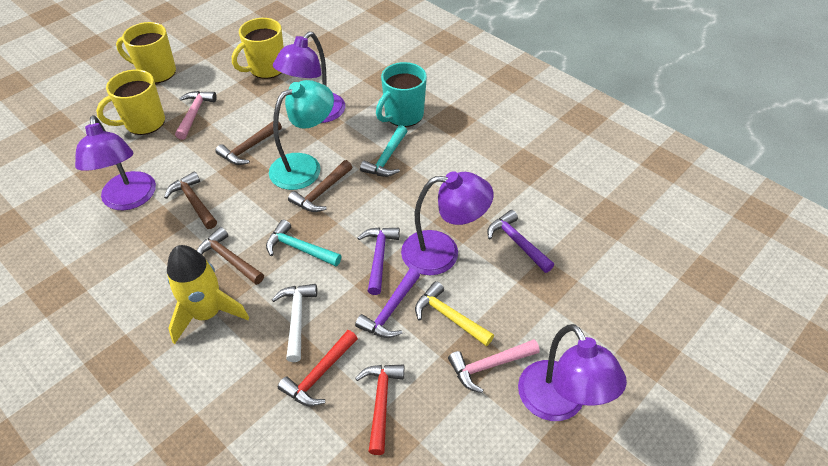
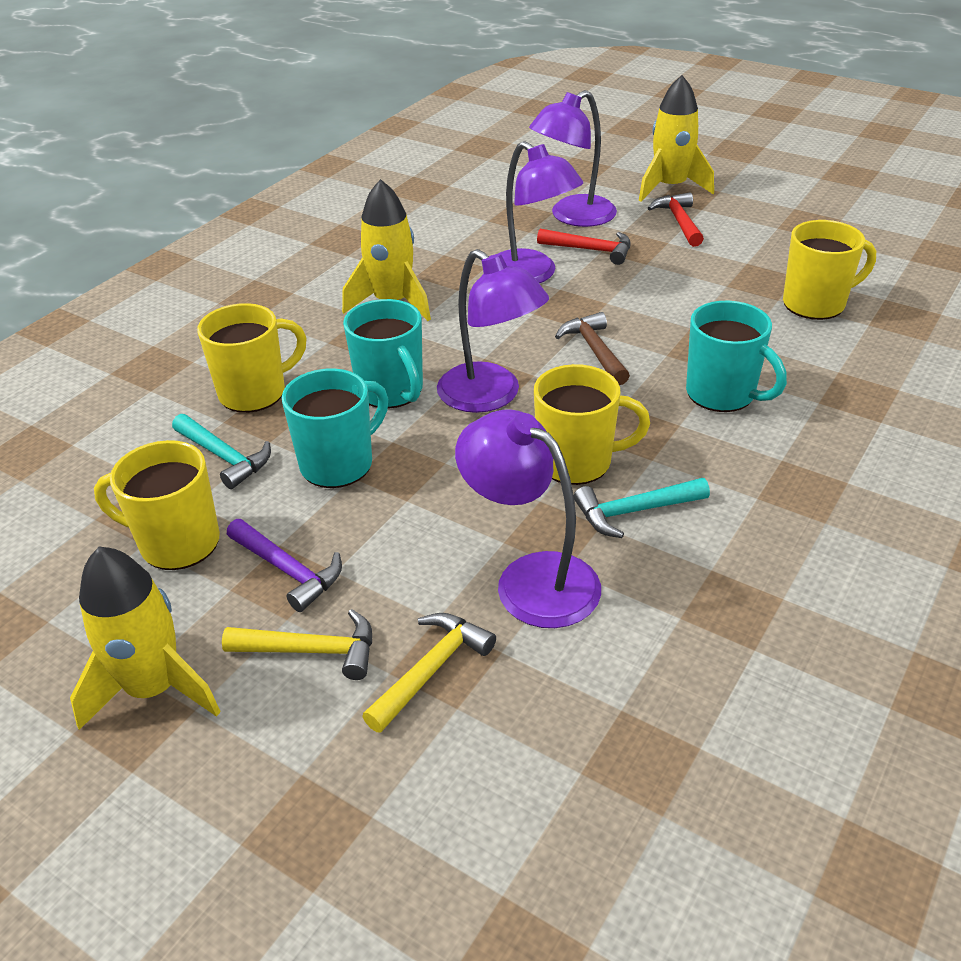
brown hammer: 4 -> 1
pink hammer: 2 -> 0
purple hammer: 3 -> 1
turquoise lamp: 1 -> 0
turquoise mug: 1 -> 3
white hammer: 1 -> 0
yellow hammer: 1 -> 2
yellow mug: 3 -> 4
yellow rocket: 1 -> 3

